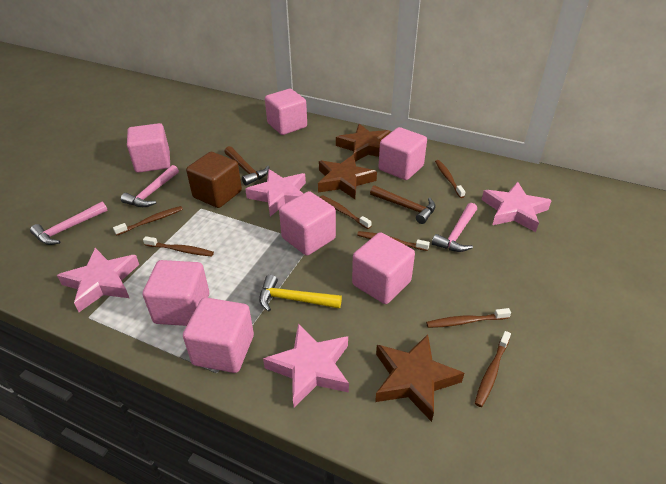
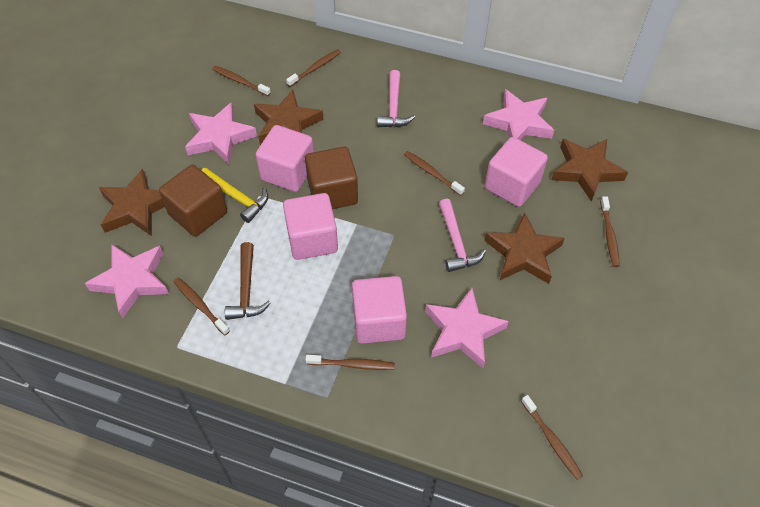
brown cube: 1 -> 2
brown hammer: 2 -> 1
brown star: 3 -> 4
pink cube: 7 -> 4
pink hammer: 3 -> 2

